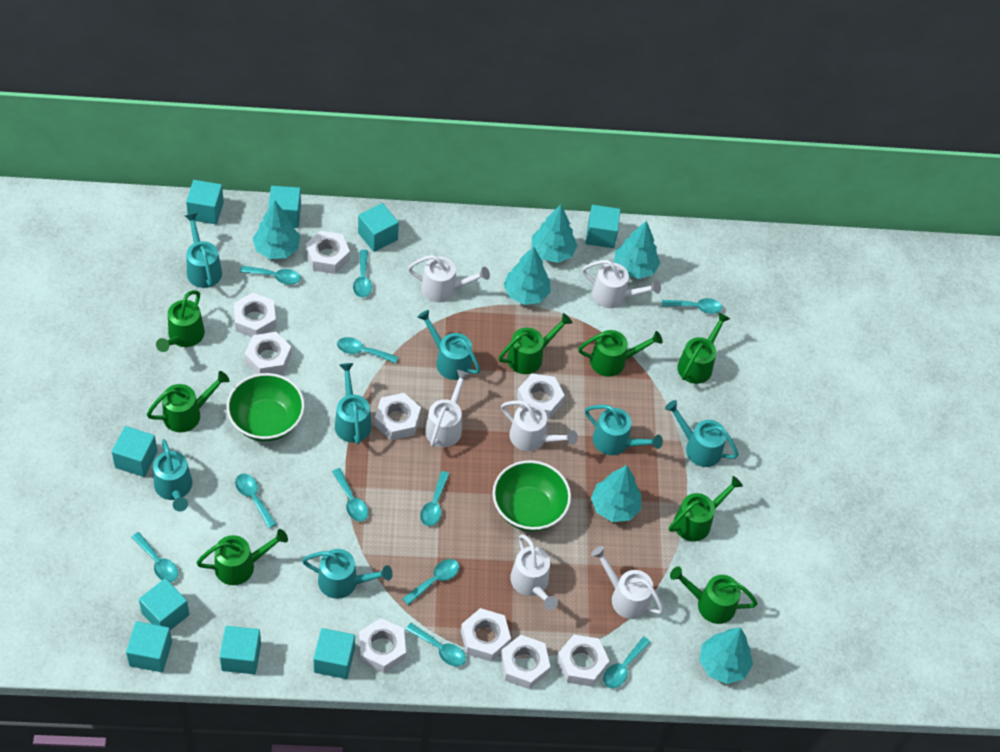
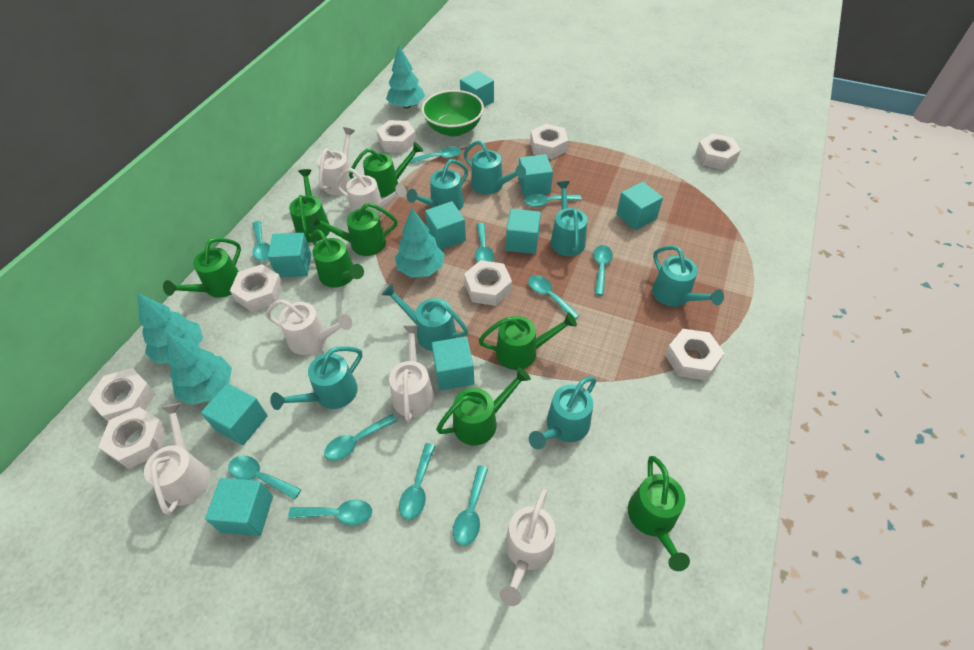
green bowl: 2 -> 1
turquoise tree: 6 -> 4
white nut: 9 -> 8

